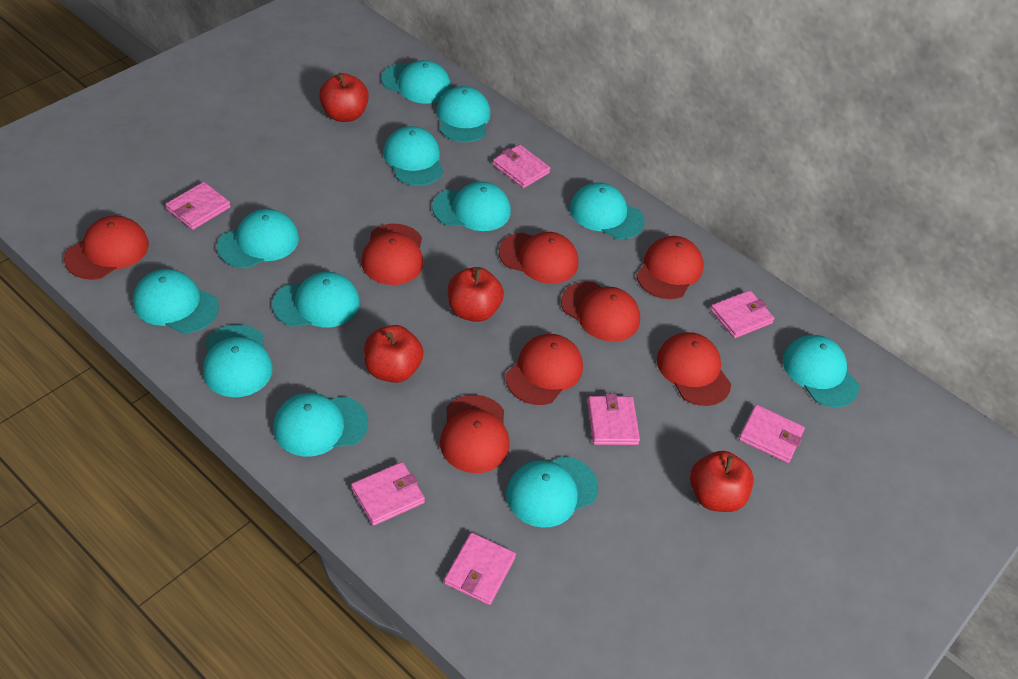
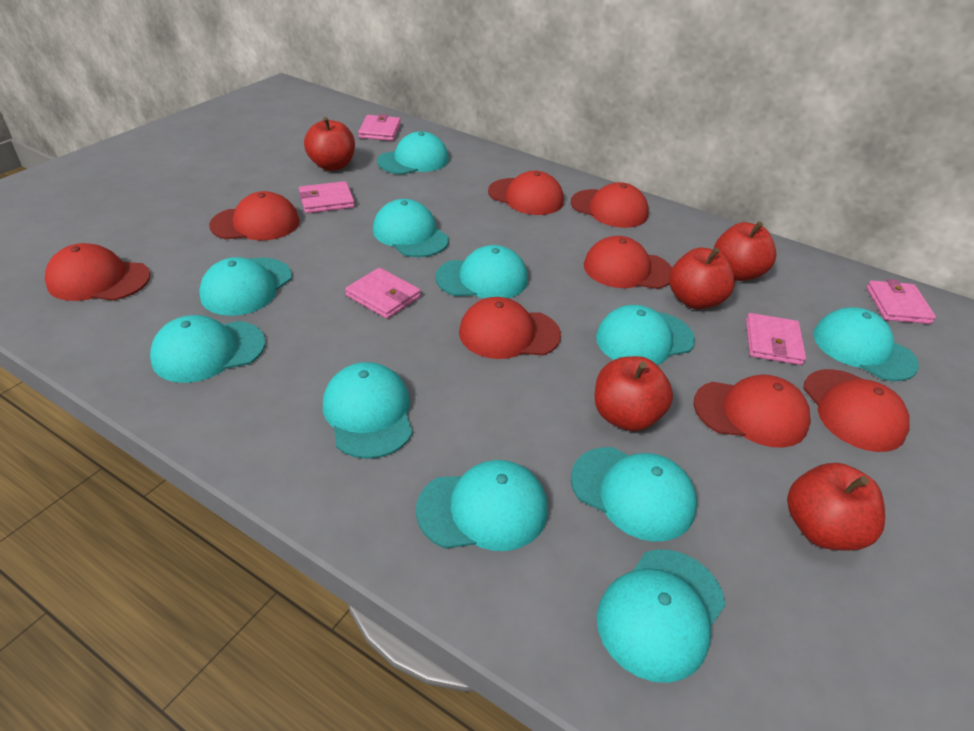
pink wallet: 7 -> 5
red apple: 4 -> 5
turquoise cap: 12 -> 11

